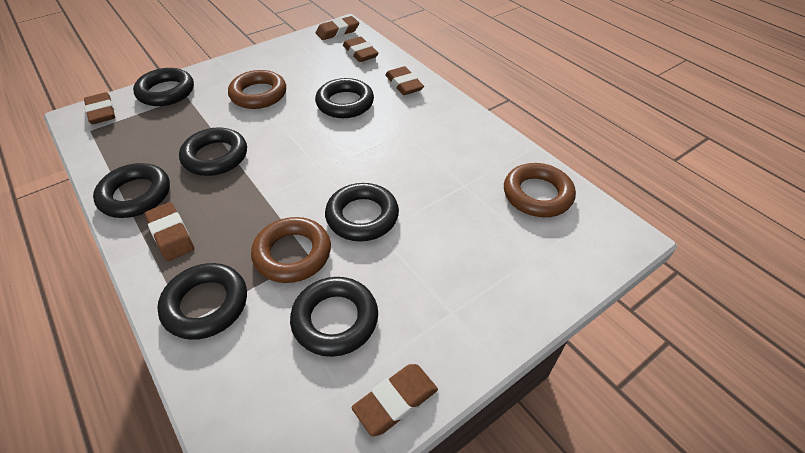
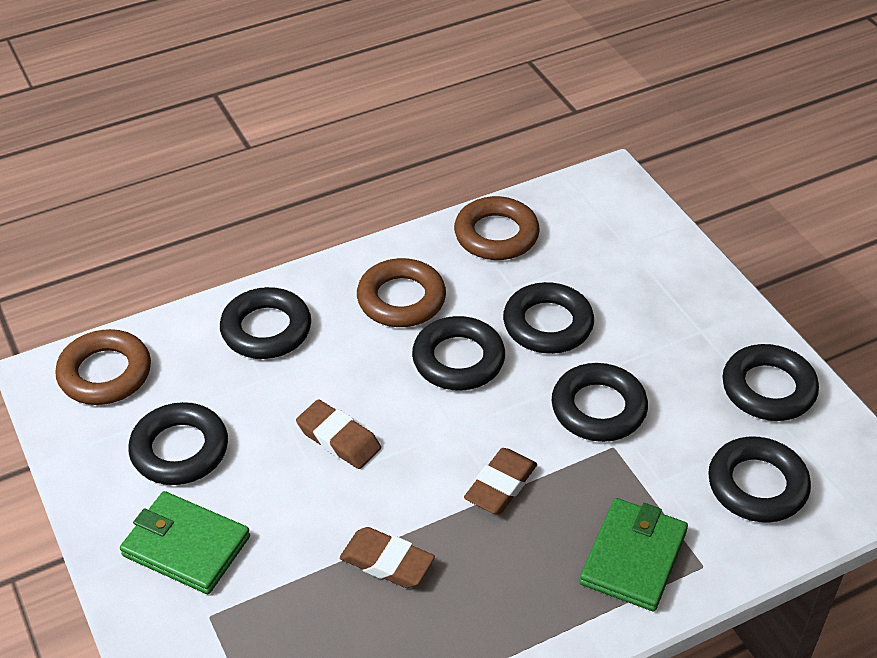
brown eraser: 6 -> 3
green wallet: 0 -> 2

